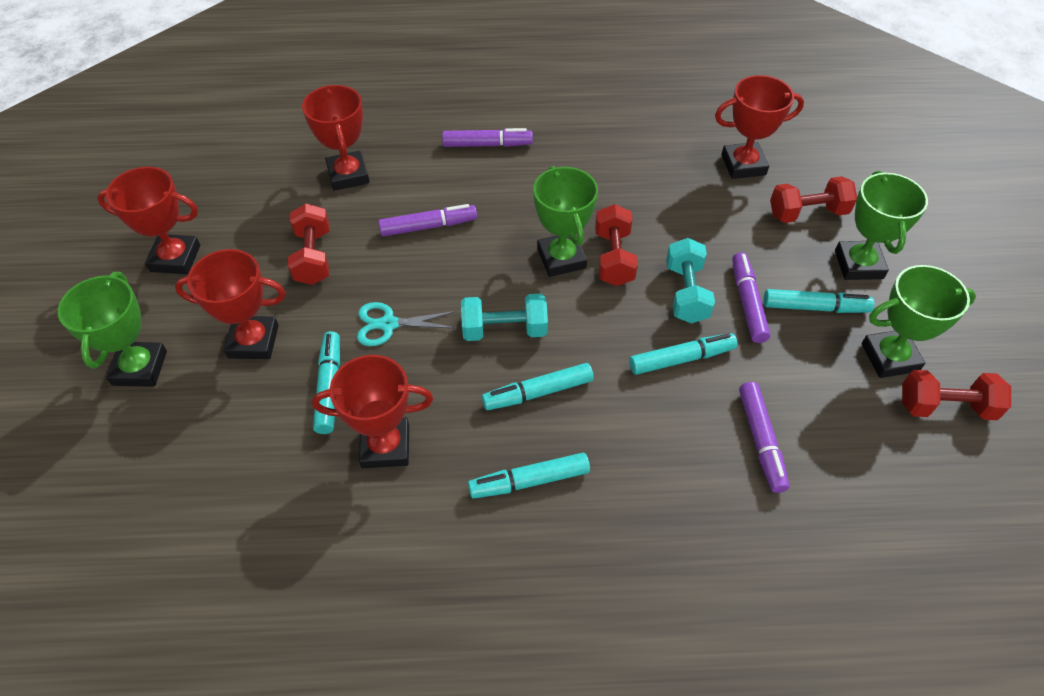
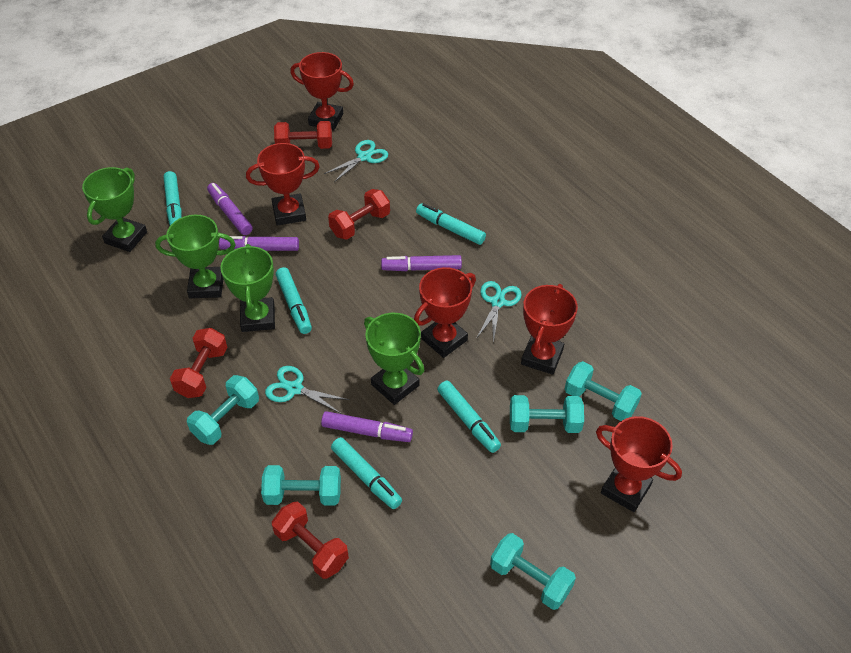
turquoise dumbbell: 2 -> 5
turquoise scissors: 1 -> 3

